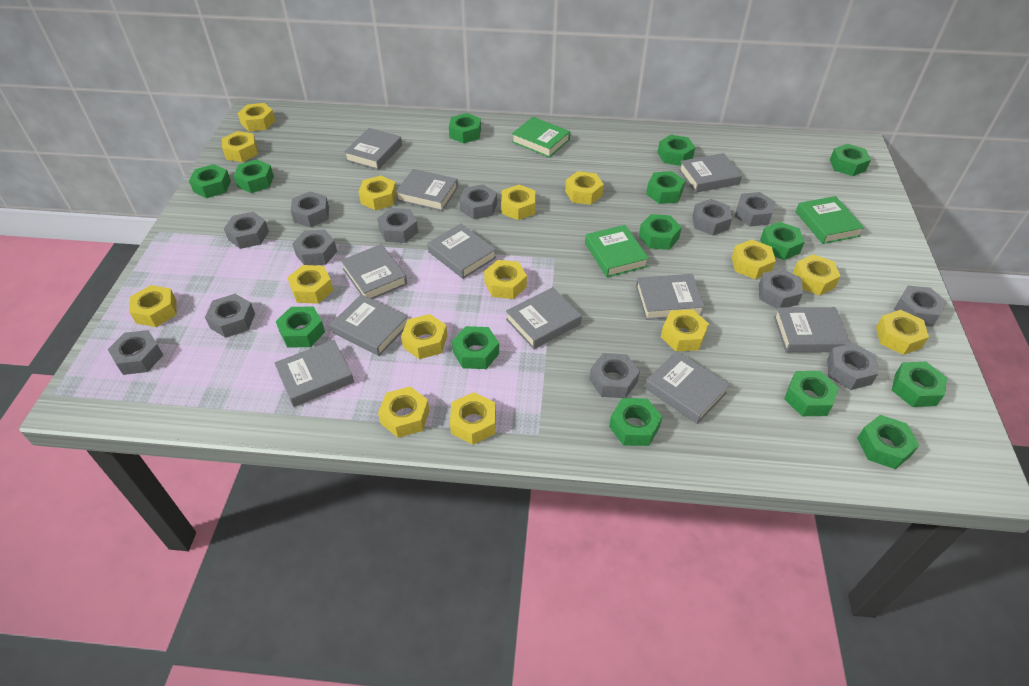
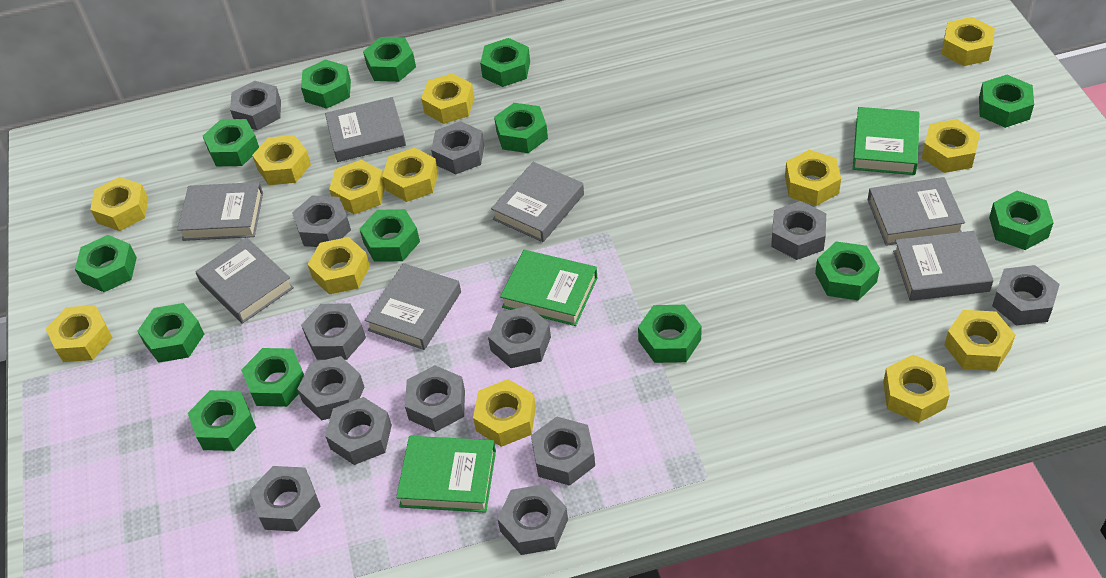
grey book: 11 -> 7
yellow nut: 15 -> 13

